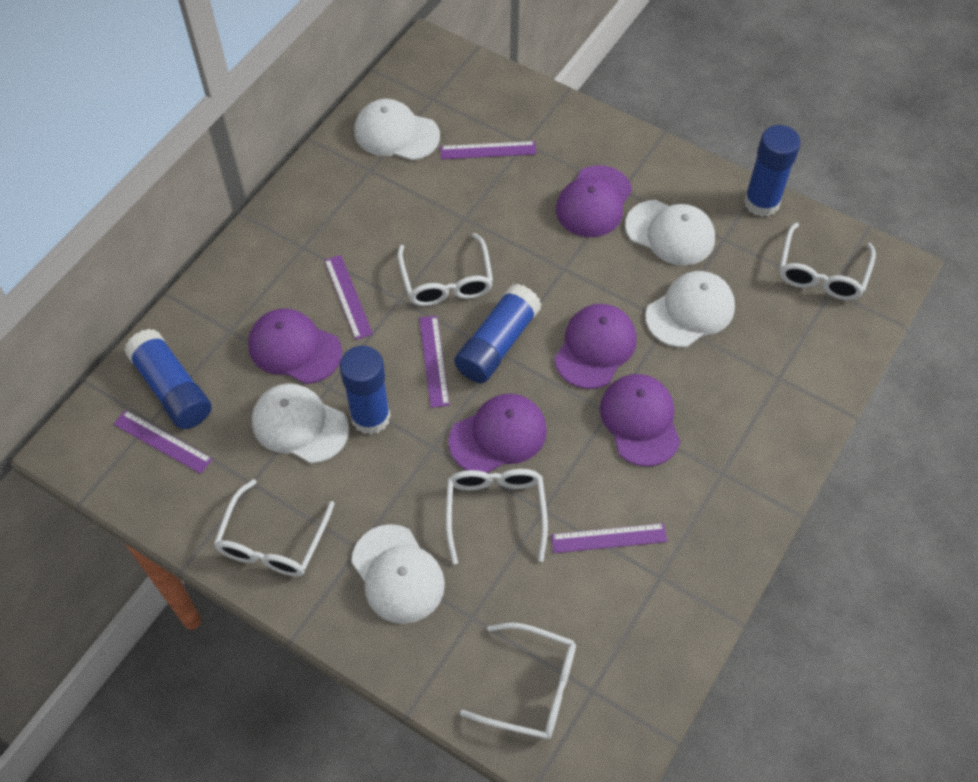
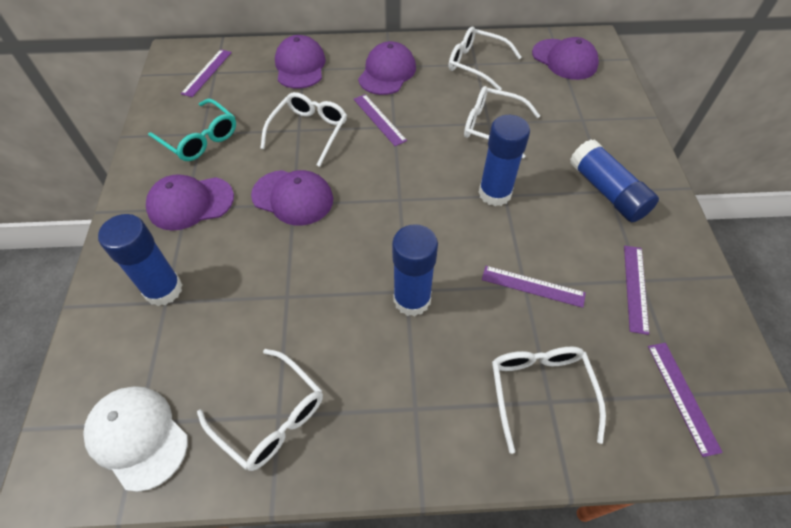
turquoise glasses: 0 -> 1
white cap: 5 -> 1

